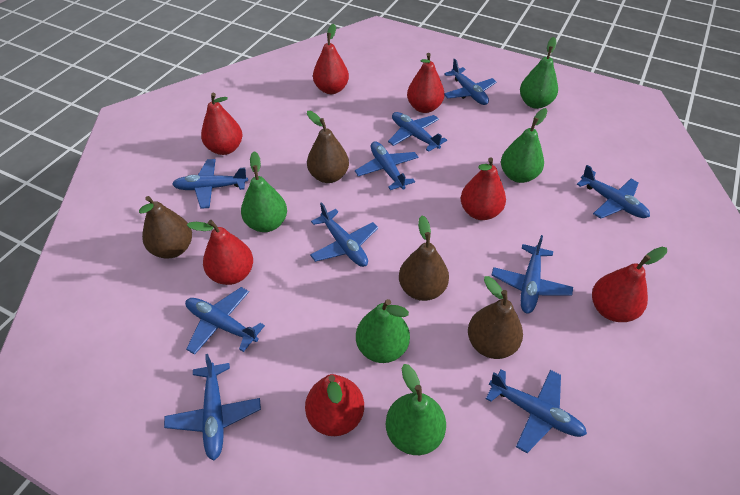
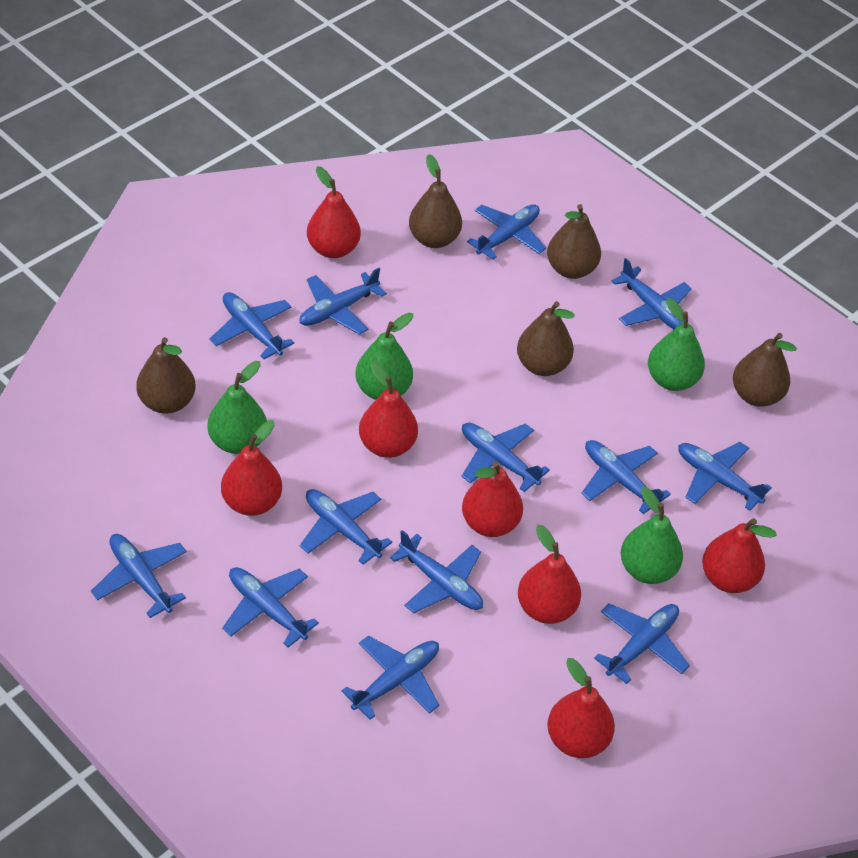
blue plane: 10 -> 13
brown pear: 4 -> 5
green pear: 5 -> 4

